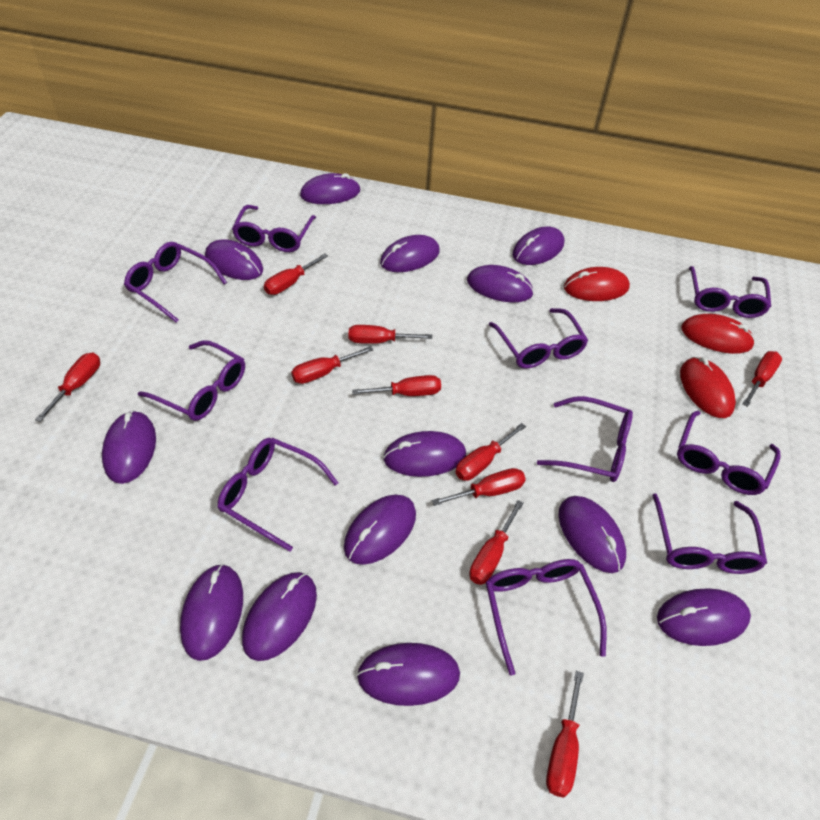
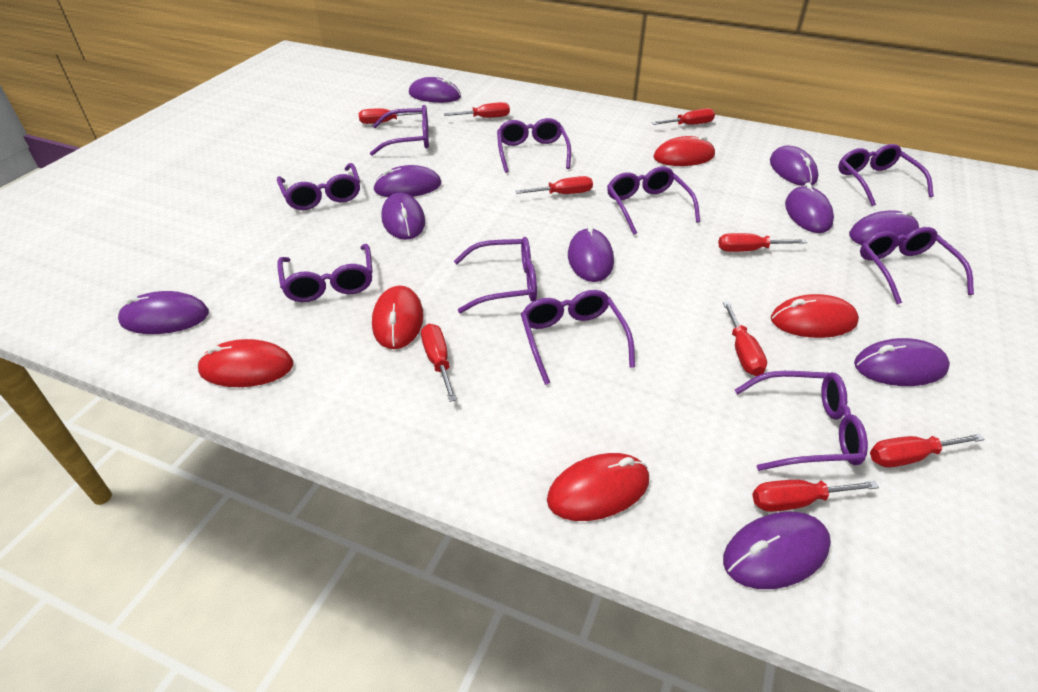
purple mouse: 13 -> 10
red mouse: 3 -> 5
red screwdriver: 10 -> 9

